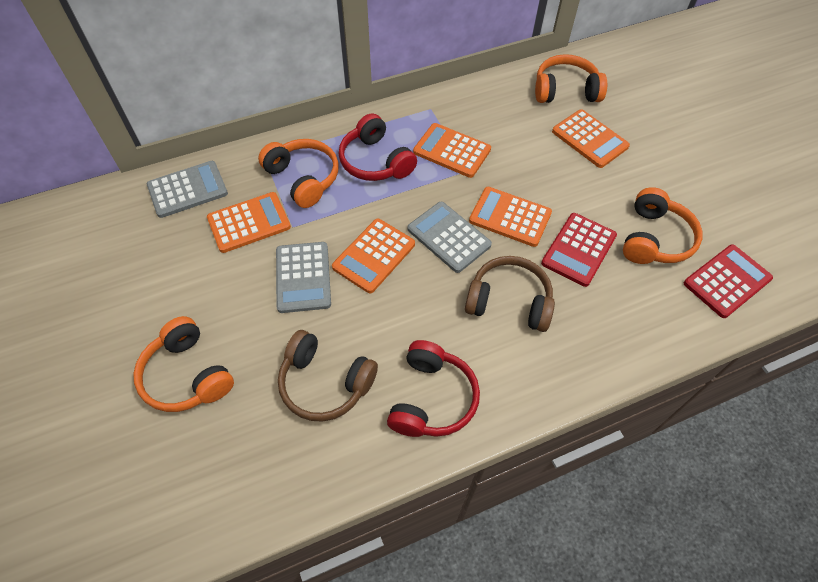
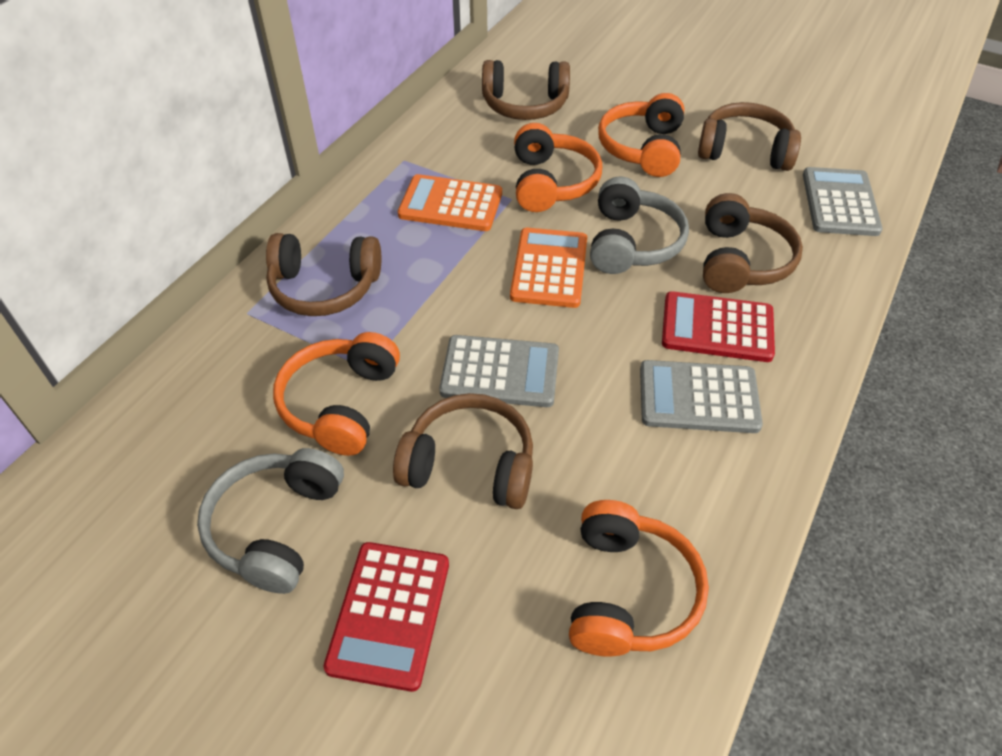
brown headphones: 2 -> 5
grey headphones: 0 -> 2
orange calculator: 5 -> 2
red headphones: 2 -> 0

